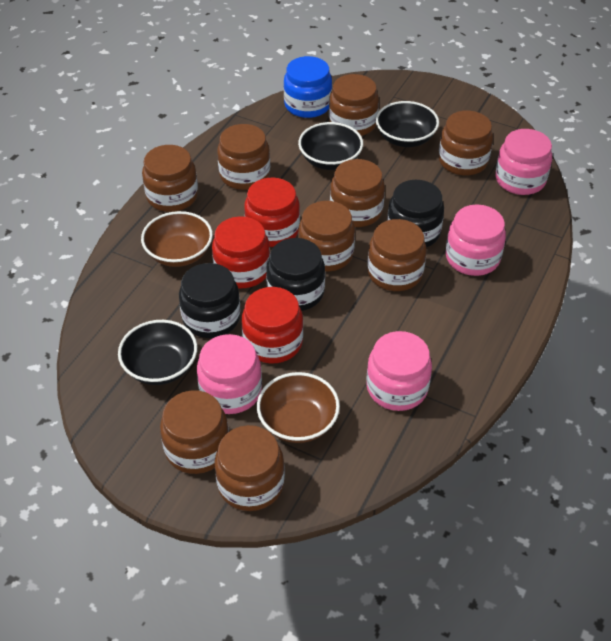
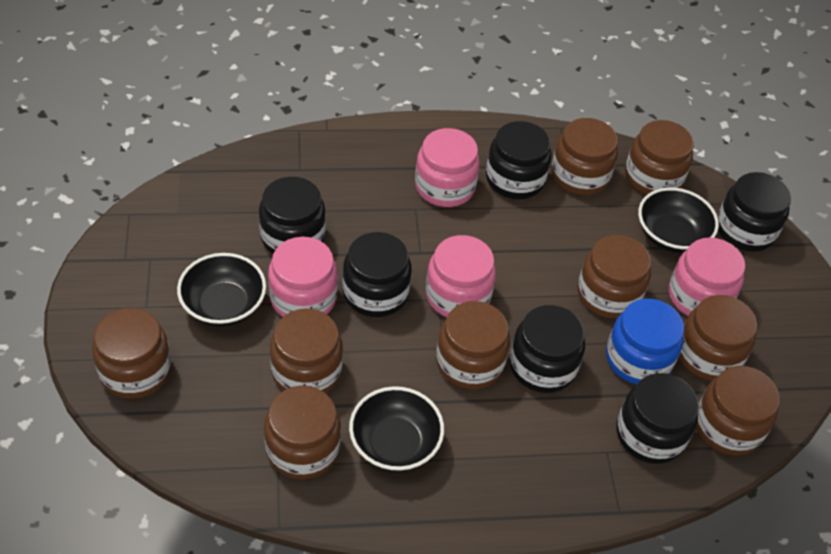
black jar: 3 -> 6
brown bowl: 2 -> 0
red jar: 3 -> 0

